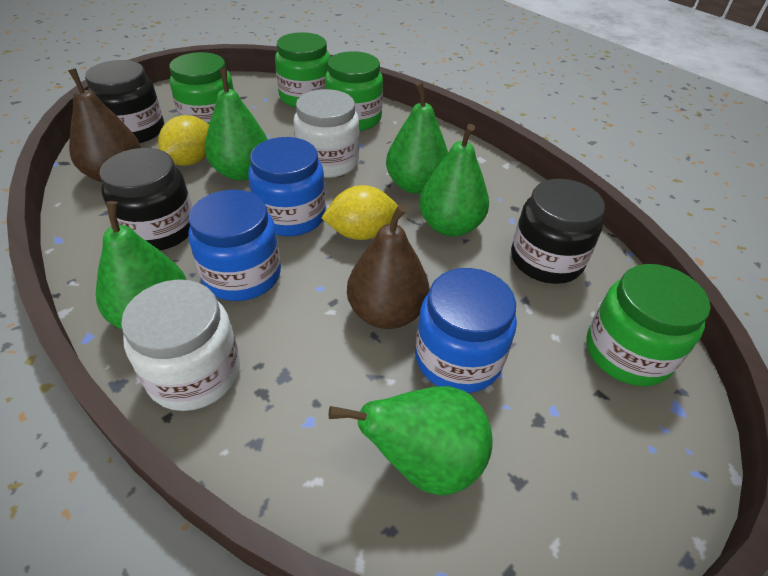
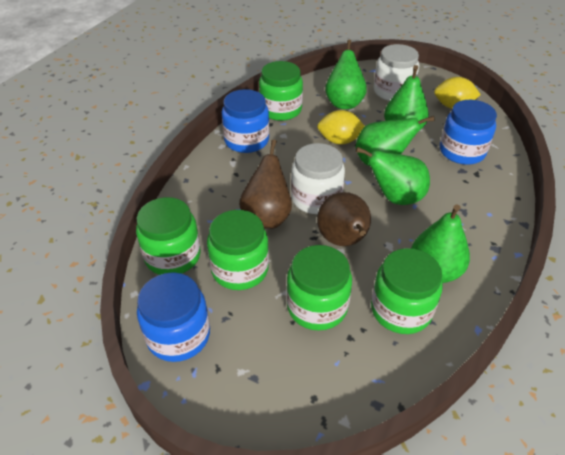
black jar: 3 -> 0
green jar: 4 -> 5

